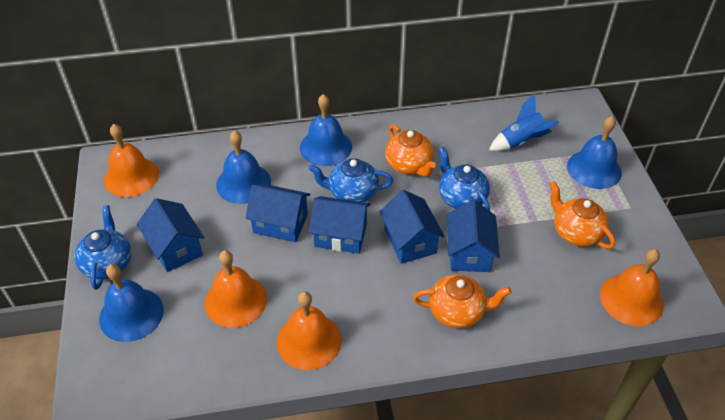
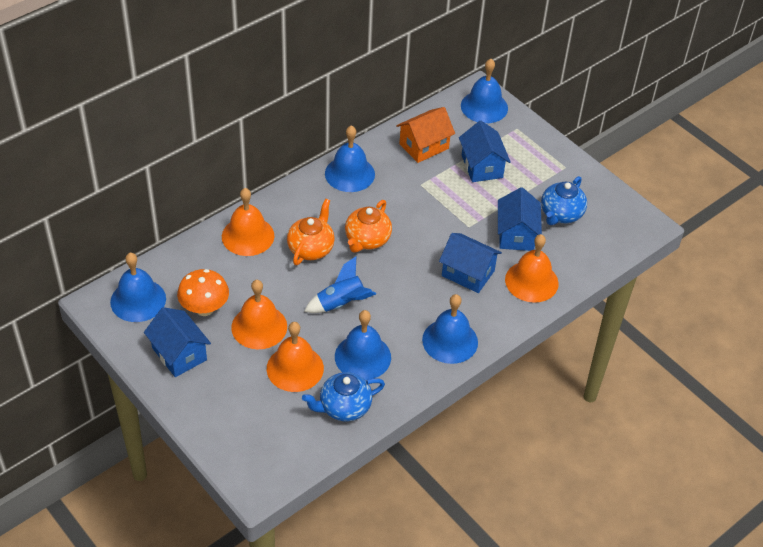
blue bell: 4 -> 5
blue house: 5 -> 4
blue teapot: 3 -> 2
orange house: 0 -> 1
orange mushroom: 0 -> 1
orange teapot: 3 -> 2

